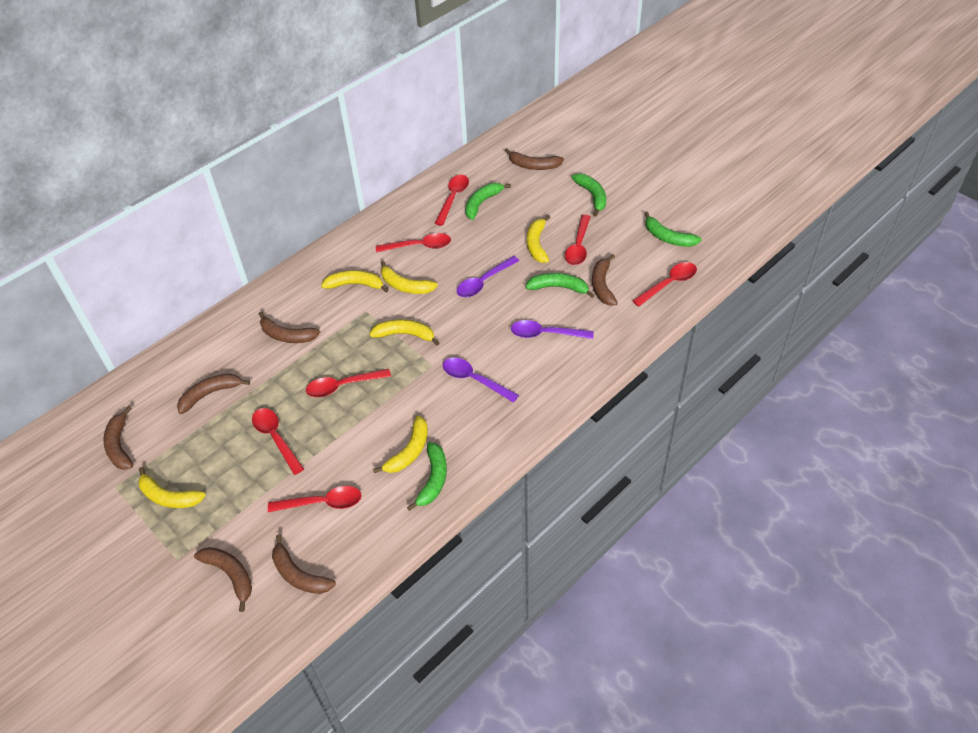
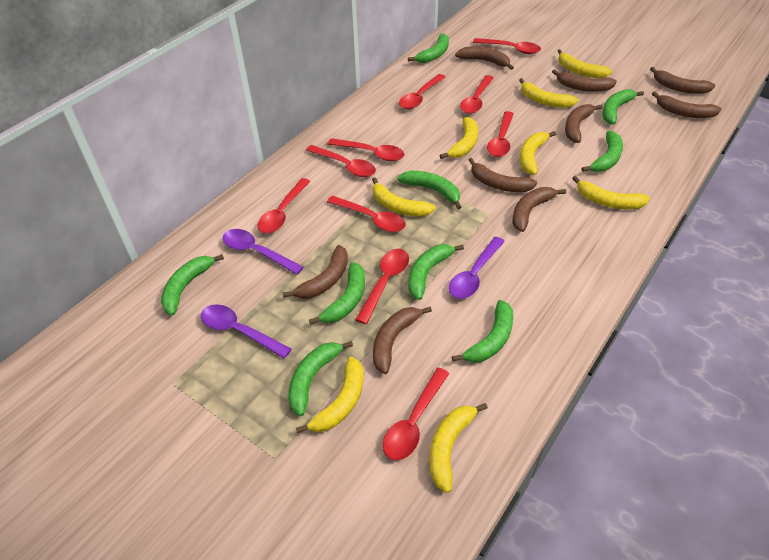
brown banana: 7 -> 9
green banana: 5 -> 9
red spoon: 7 -> 10
yellow banana: 6 -> 8

